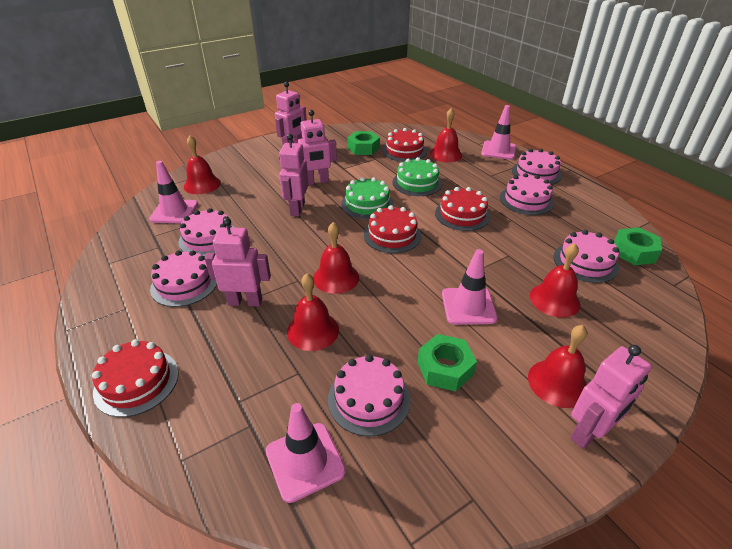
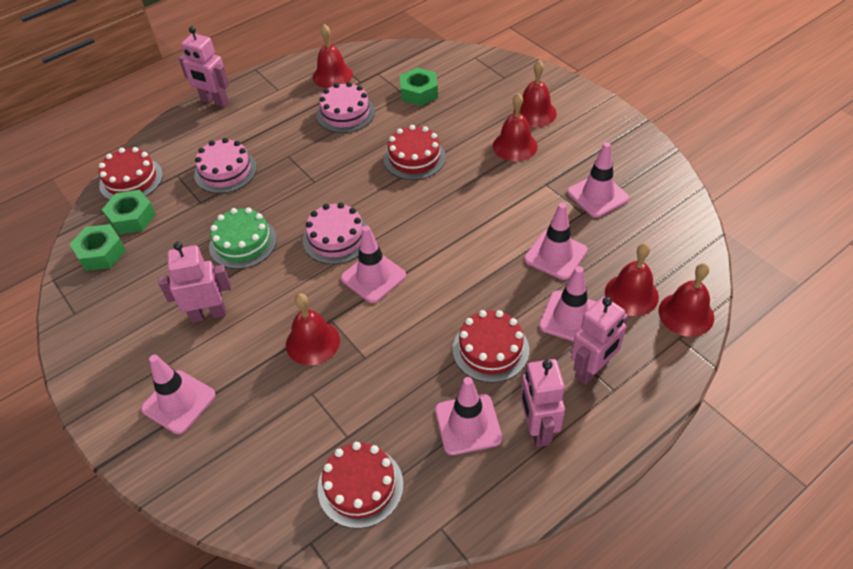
green cake: 2 -> 1
pink cake: 6 -> 3
pink robot: 5 -> 4
pink traffic cone: 4 -> 6

